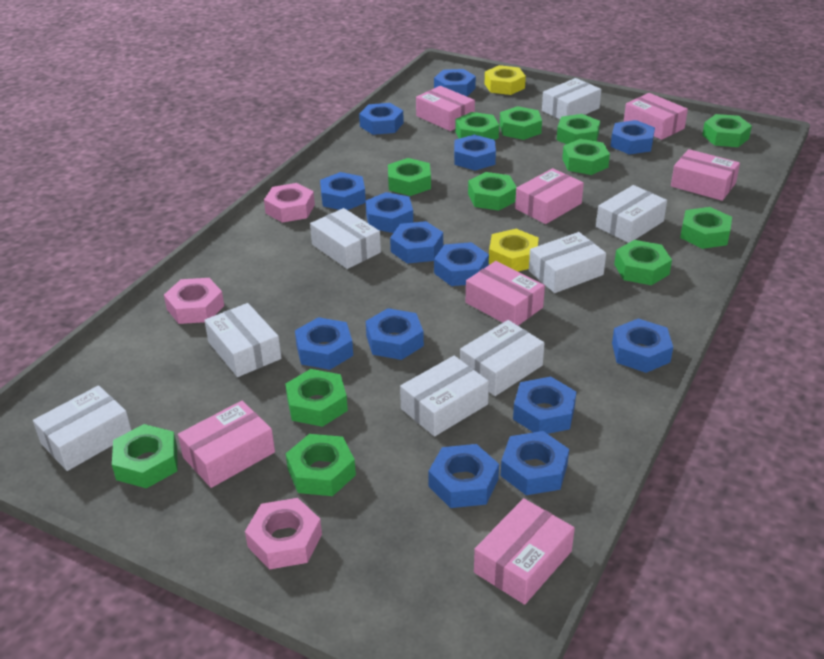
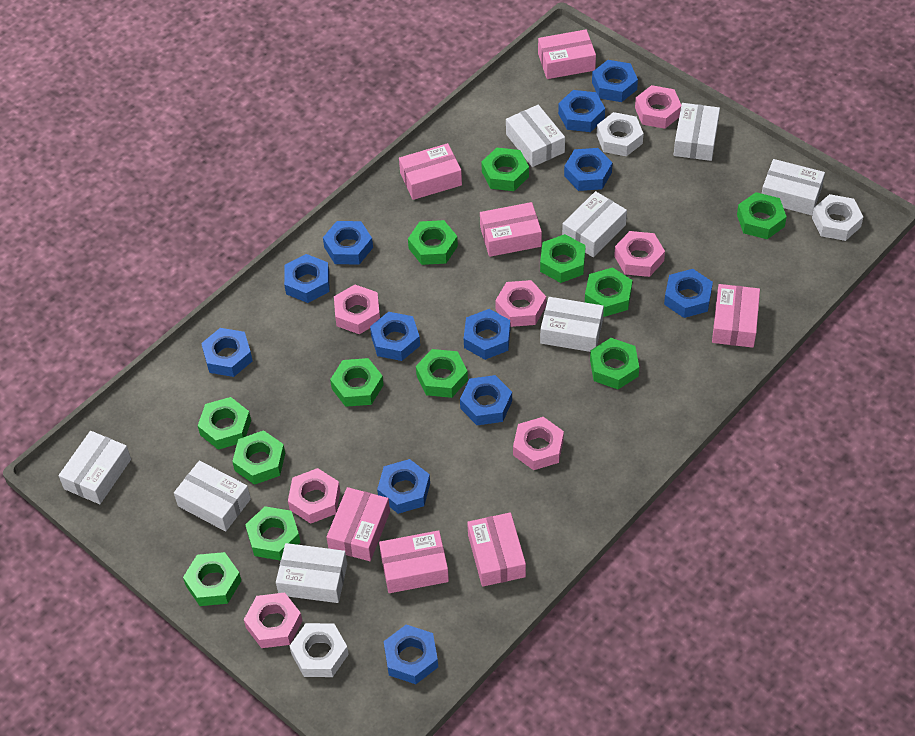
blue nut: 14 -> 12
pink nut: 3 -> 7
white nut: 0 -> 3
yellow nut: 2 -> 0

